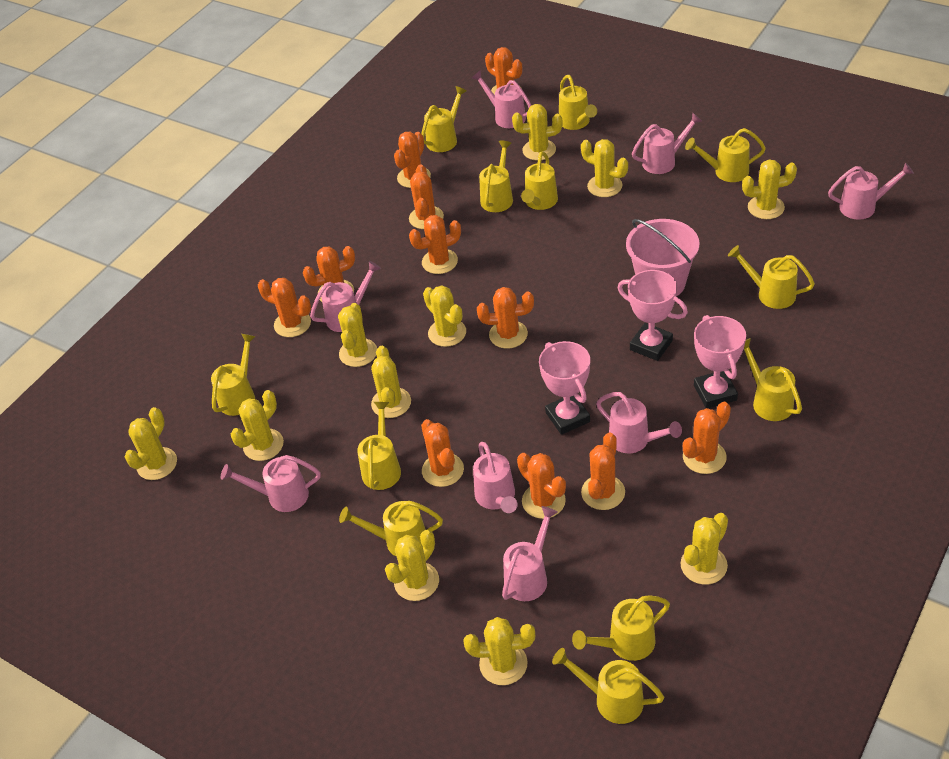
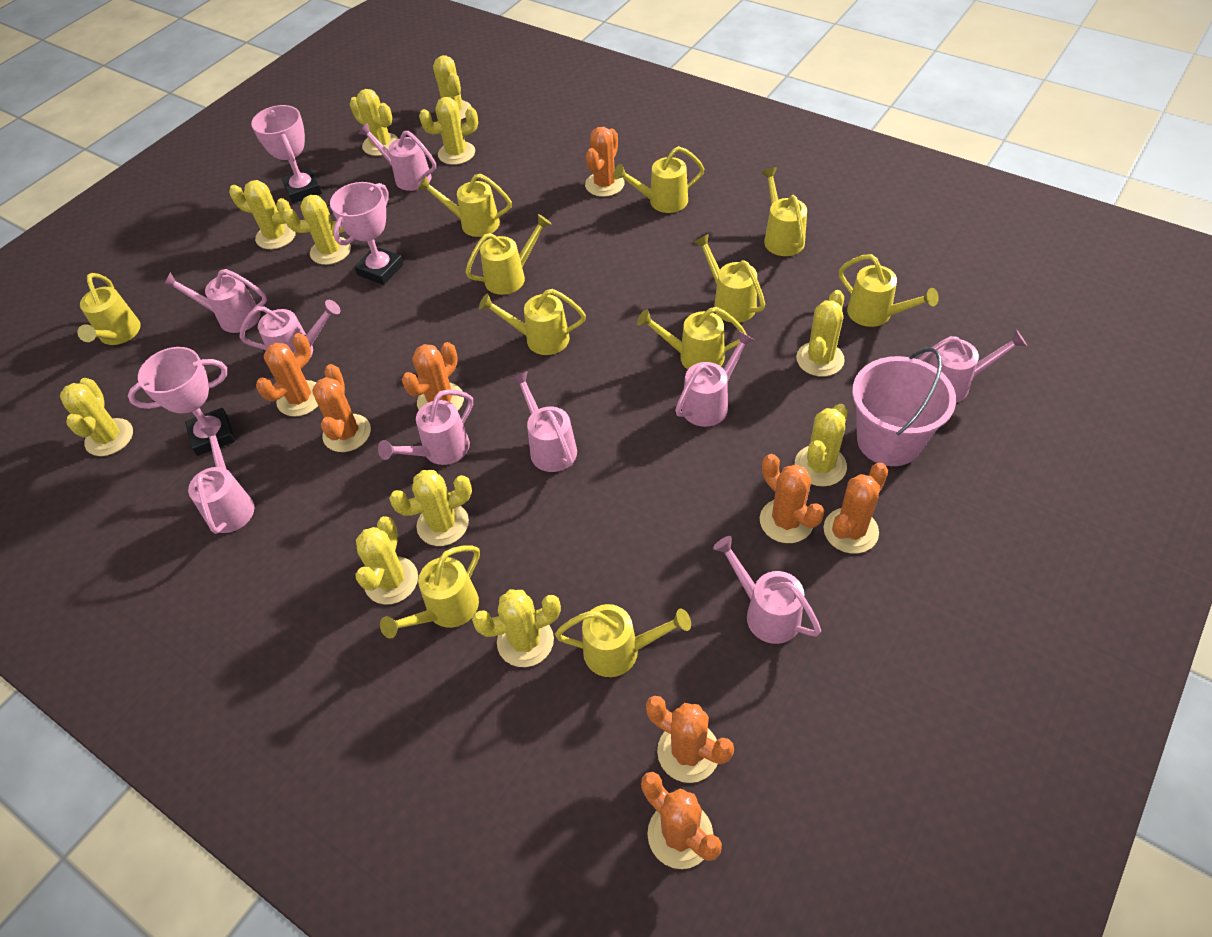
orange cactus: 11 -> 8
pink watering can: 8 -> 9
yellow watering can: 12 -> 11

